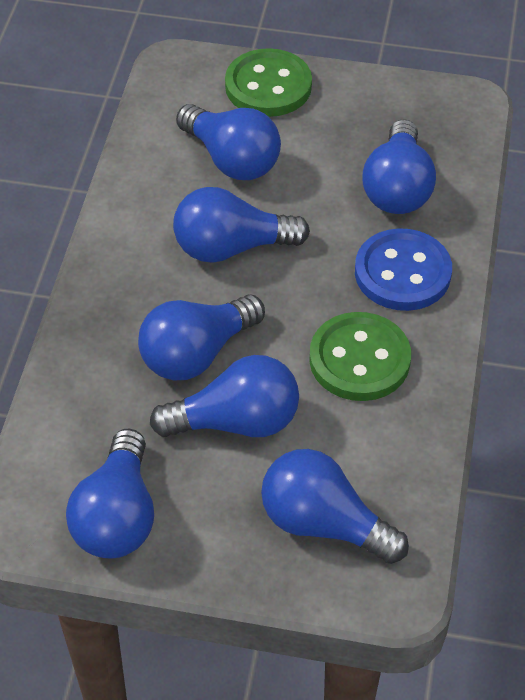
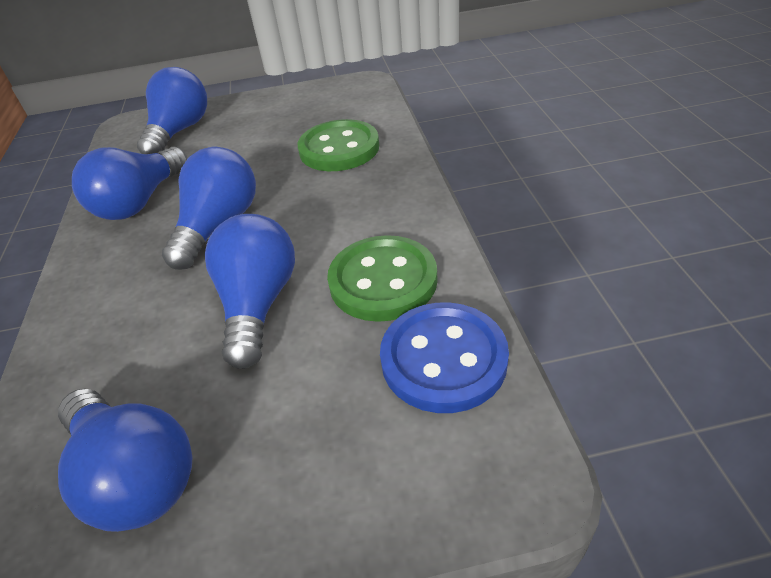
blue light bulb: 7 -> 5

